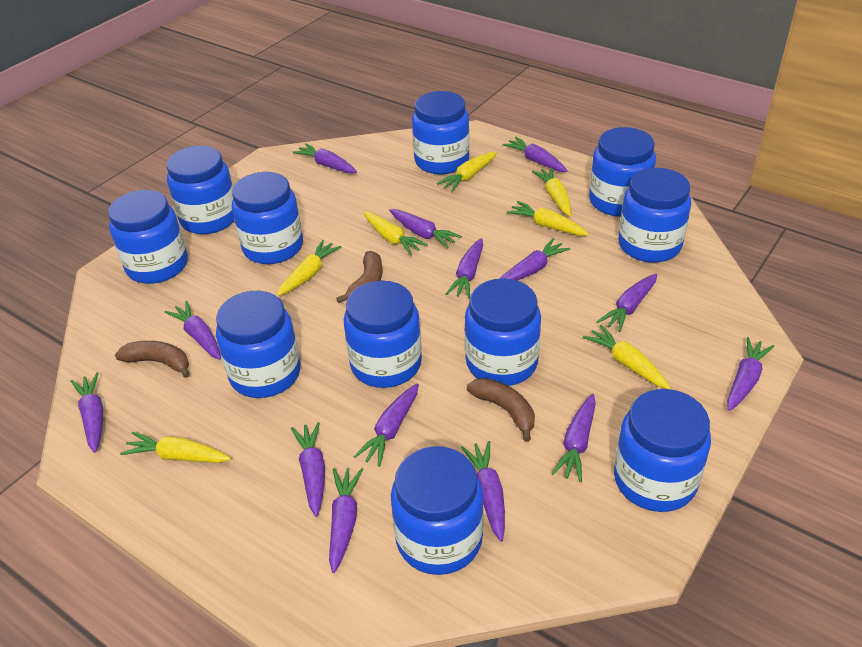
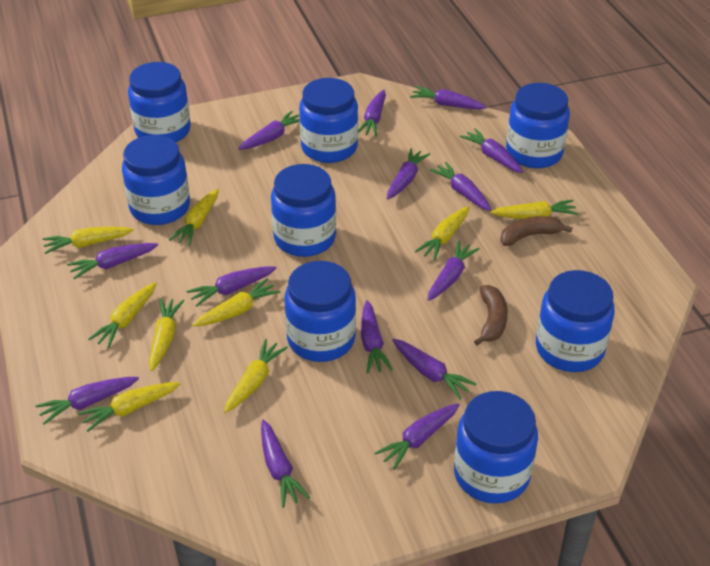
blue jar: 11 -> 8
brown banana: 3 -> 2
yellow carrot: 7 -> 9

